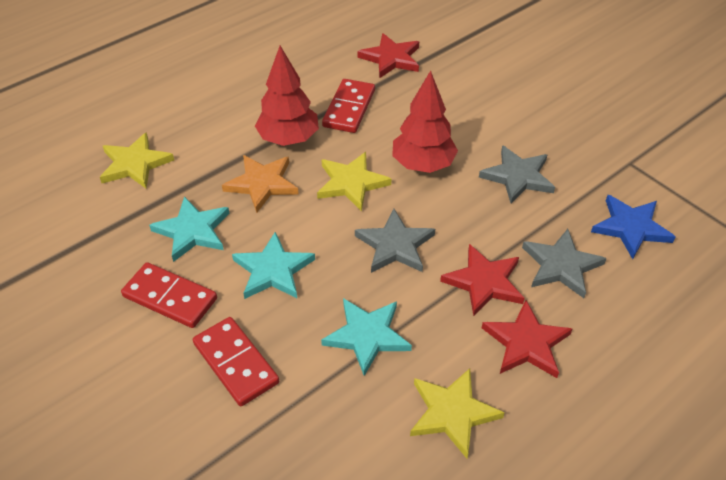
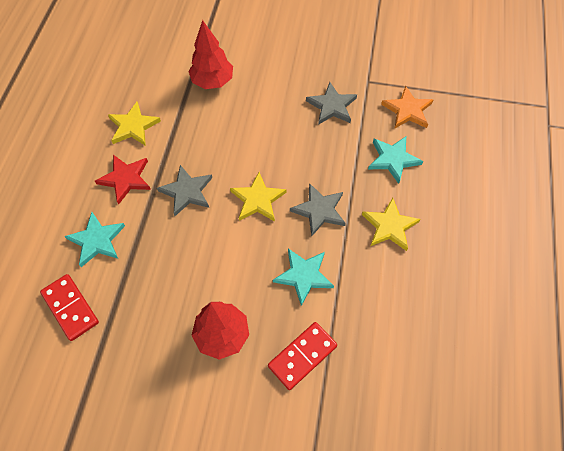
blue star: 1 -> 0
red domino: 3 -> 2
red star: 3 -> 1

